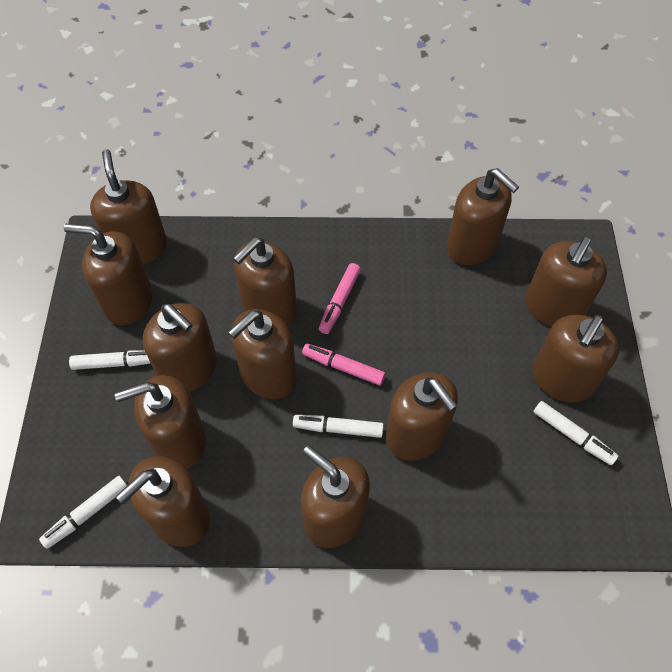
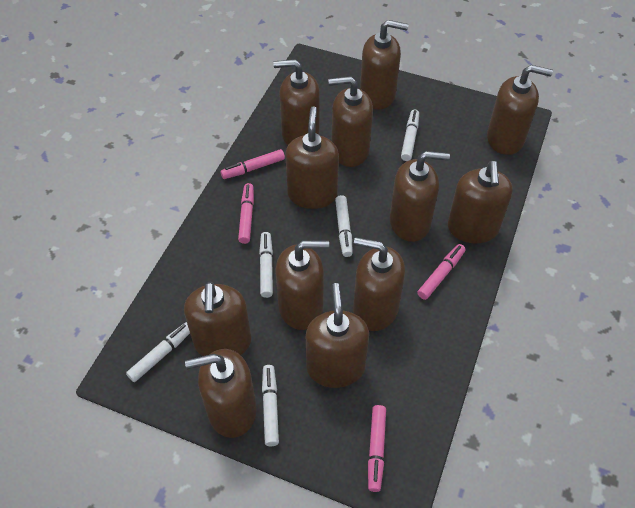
pink marker: 2 -> 4
white marker: 4 -> 5

